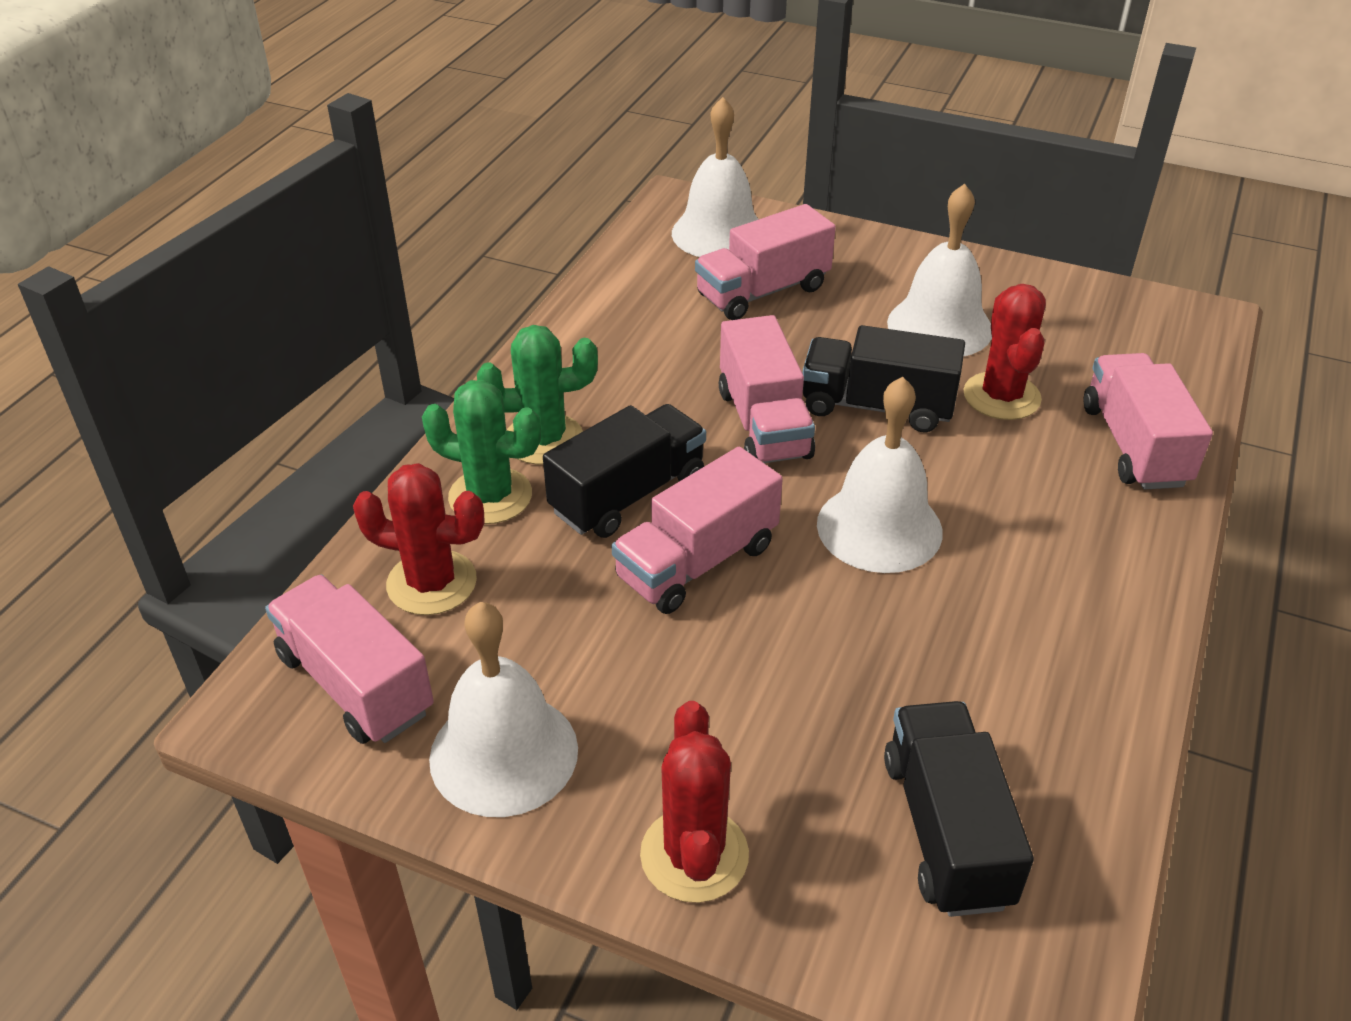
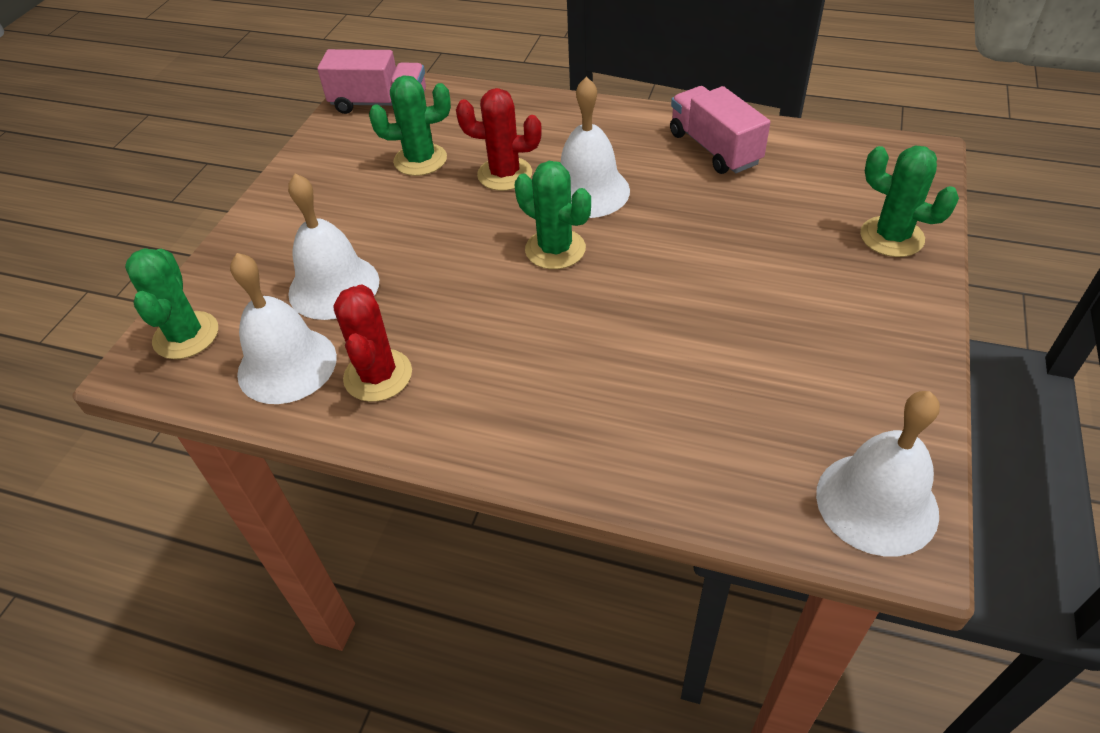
black truck: 3 -> 0
green cactus: 2 -> 4
pink truck: 5 -> 2
red cactus: 3 -> 2

